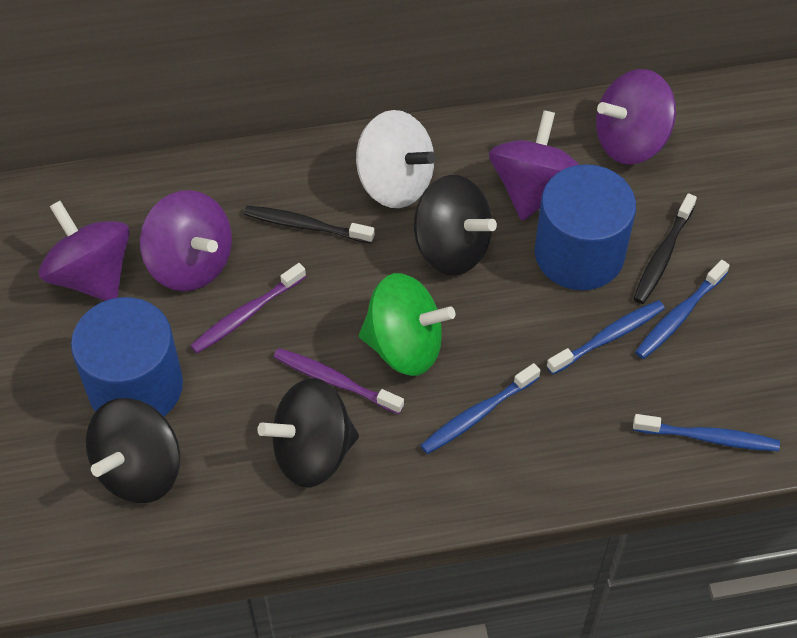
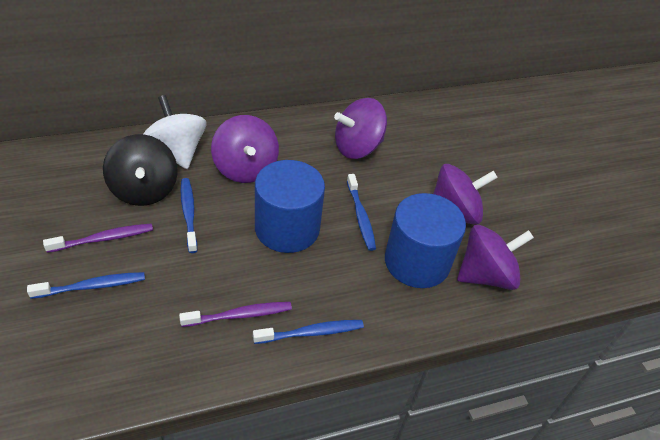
black spinning top: 3 -> 1
black toothbrush: 2 -> 0
green spinning top: 1 -> 0

